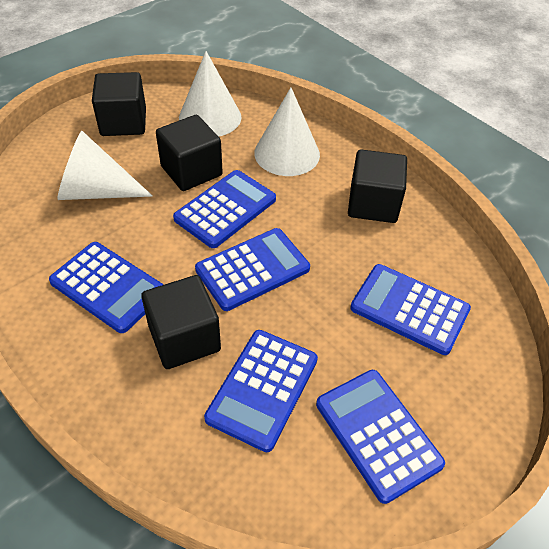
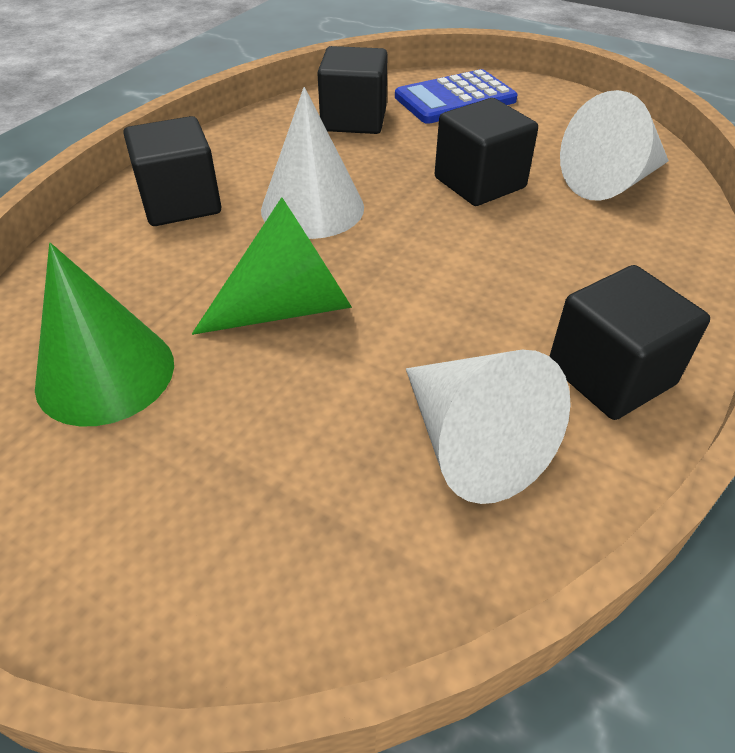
blue calculator: 6 -> 1
green cone: 0 -> 2

